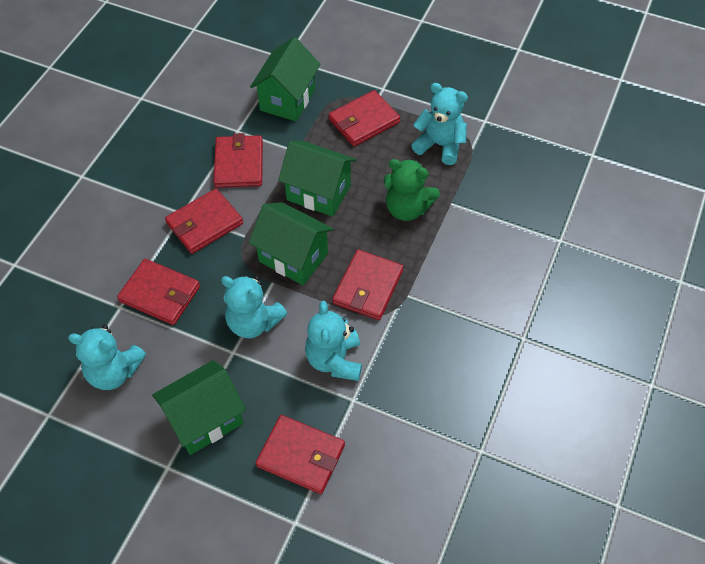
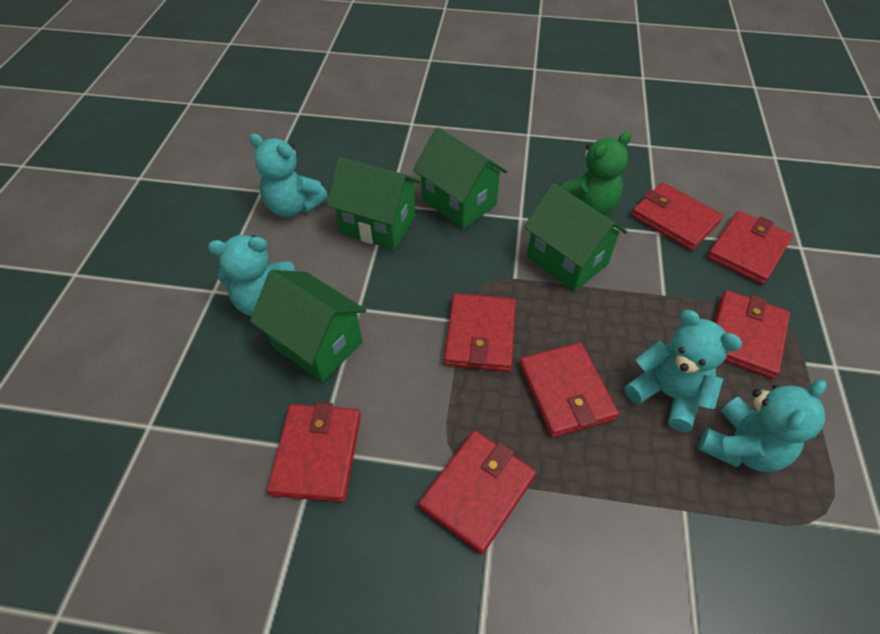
red wallet: 6 -> 7

